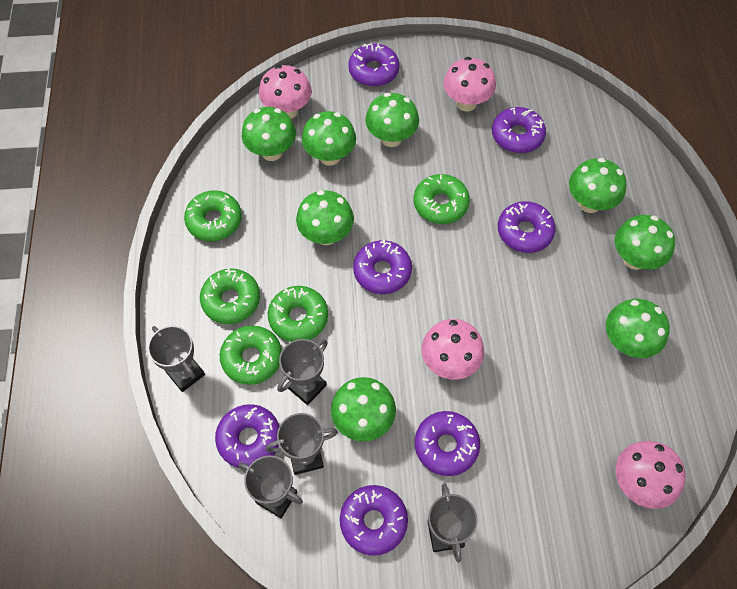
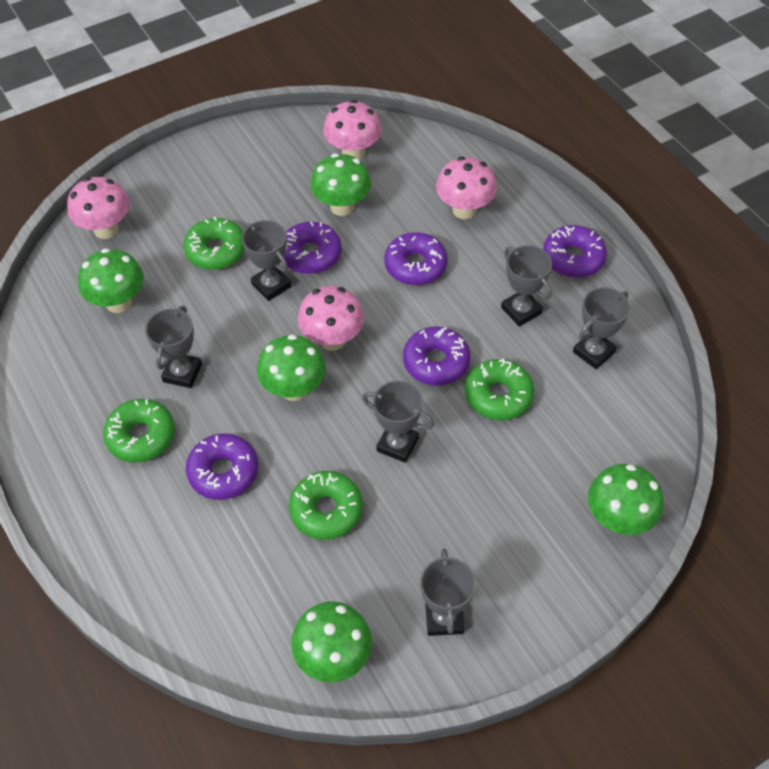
green donut: 5 -> 4
green mushroom: 8 -> 5
grey trophy: 5 -> 6
purple donut: 7 -> 5

